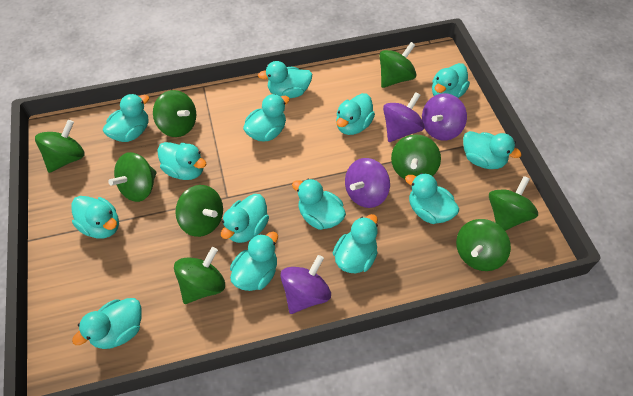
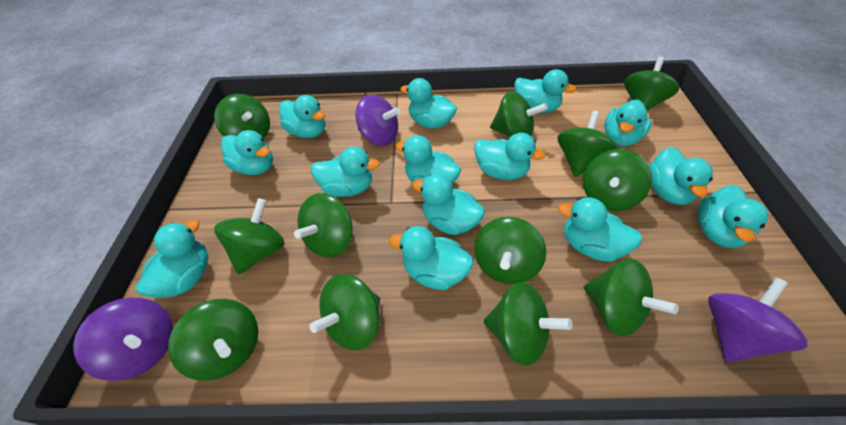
green spinning top: 9 -> 12
purple spinning top: 4 -> 3

